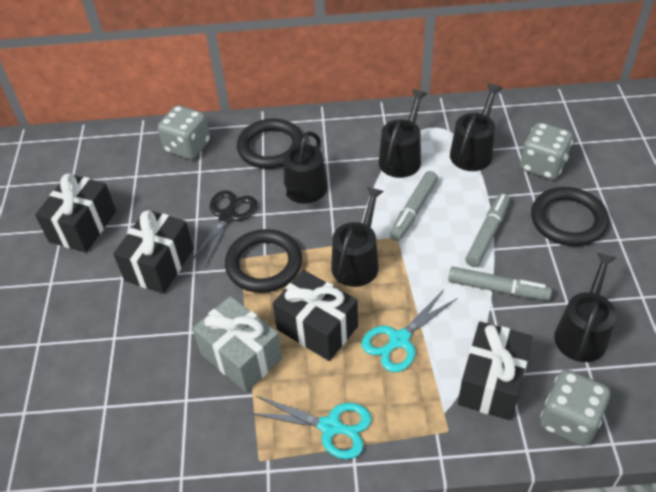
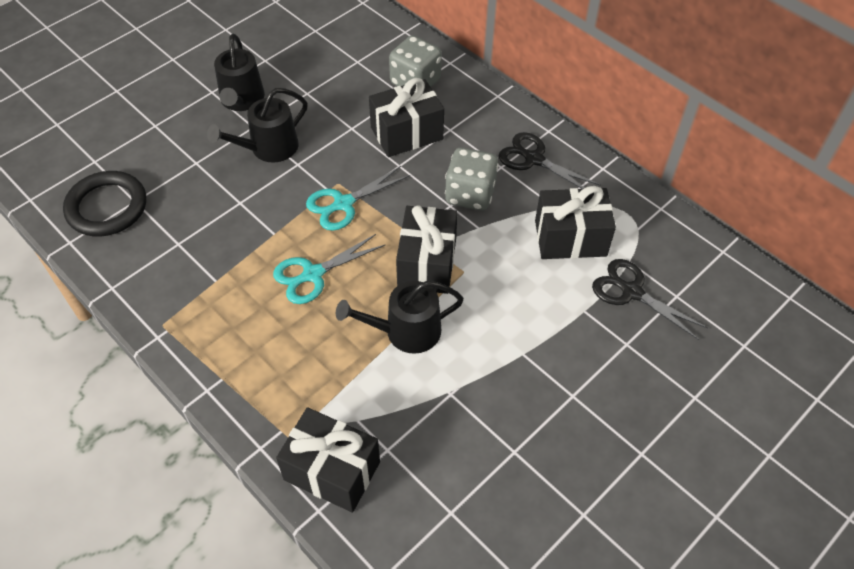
black ring: 3 -> 1
black scissors: 1 -> 2
black watering can: 5 -> 3
grey dice: 3 -> 2
grey gift: 1 -> 0
grey marker: 3 -> 0

